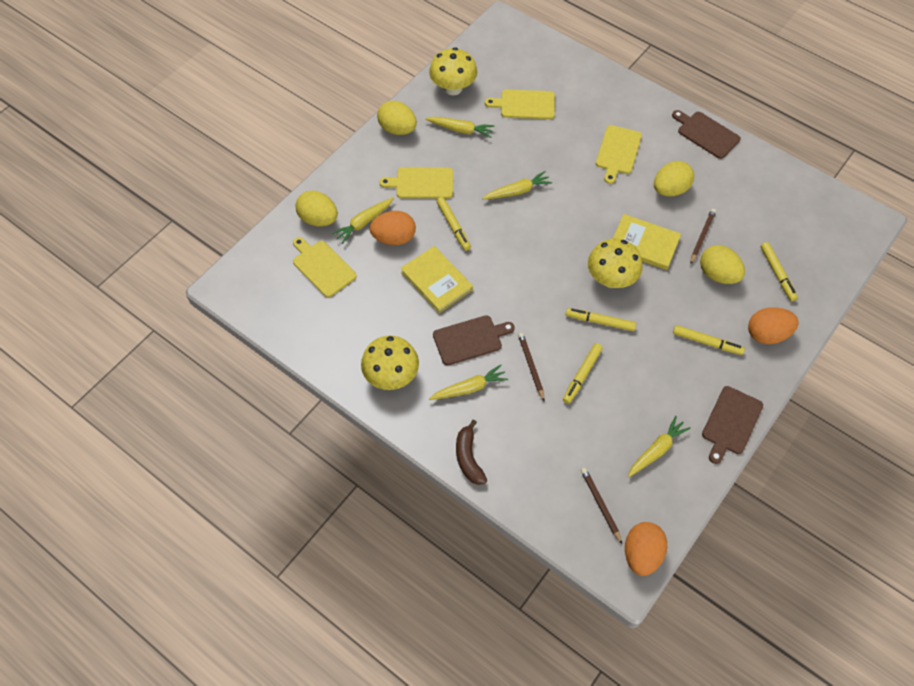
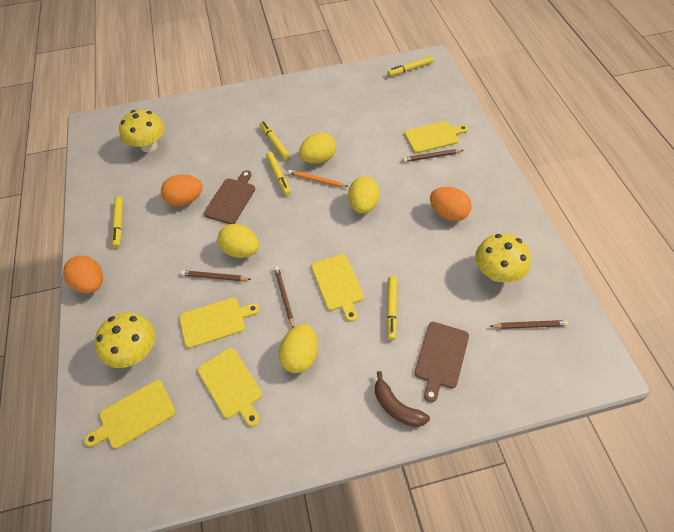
brown cutting board: 3 -> 2
brown pencil: 3 -> 4
orange pencil: 0 -> 1
yellow book: 2 -> 0
yellow carrot: 5 -> 0
yellow cutting board: 4 -> 5

